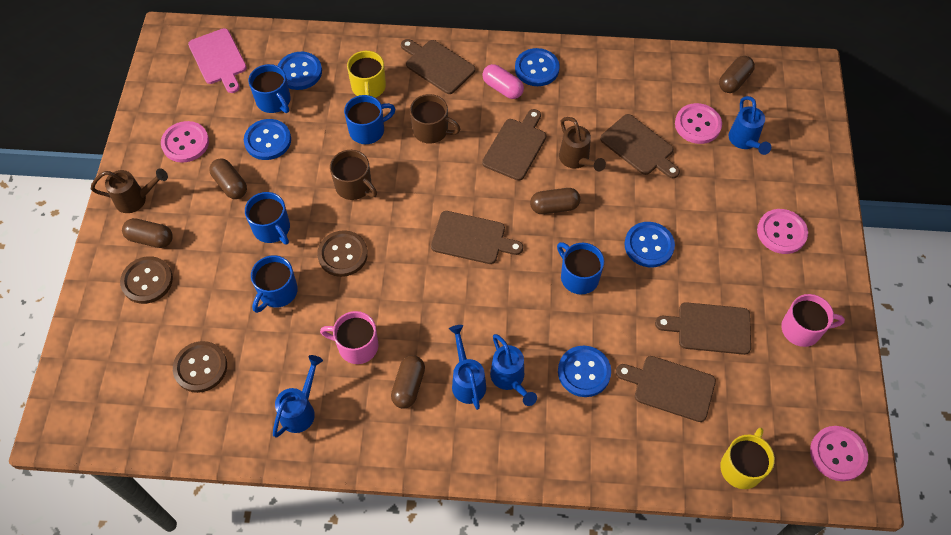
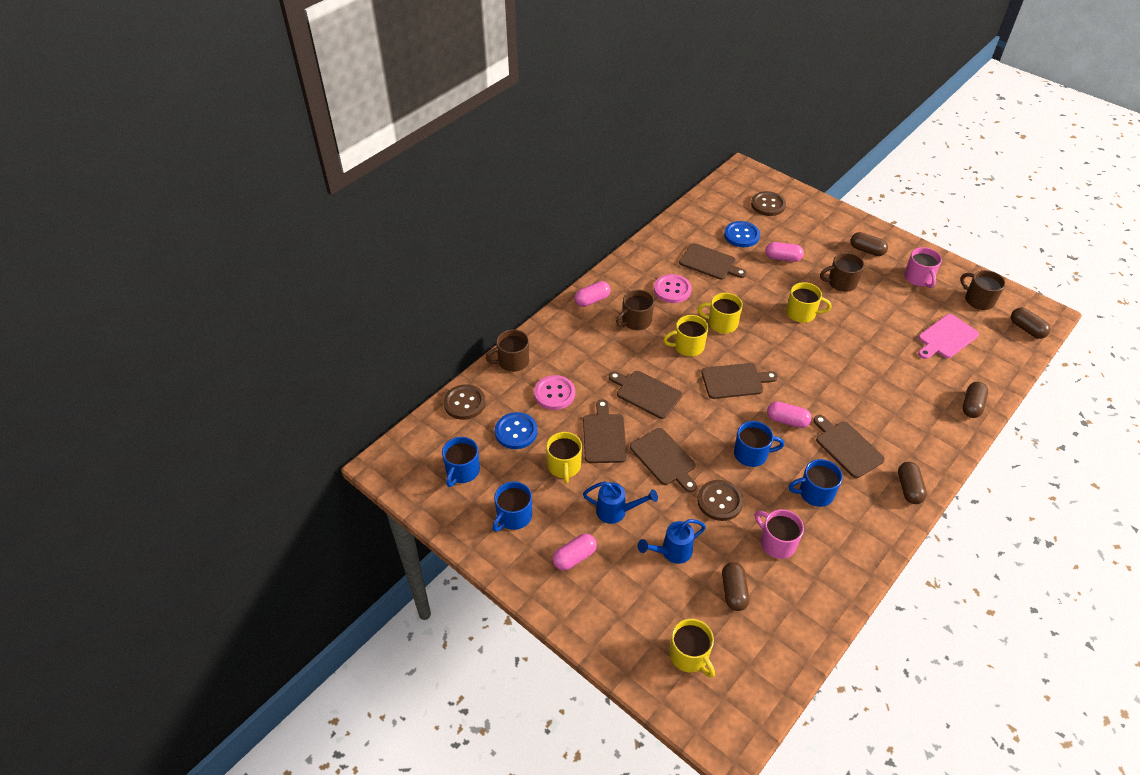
blue button: 5 -> 2
blue mug: 5 -> 4
blue watering can: 4 -> 2
brown mug: 2 -> 4
brown watering can: 2 -> 0
pink button: 4 -> 2
pink capsule: 1 -> 4
yellow mug: 2 -> 5

